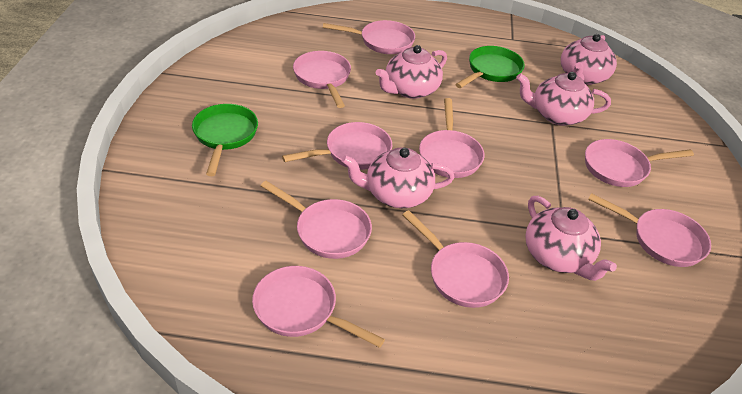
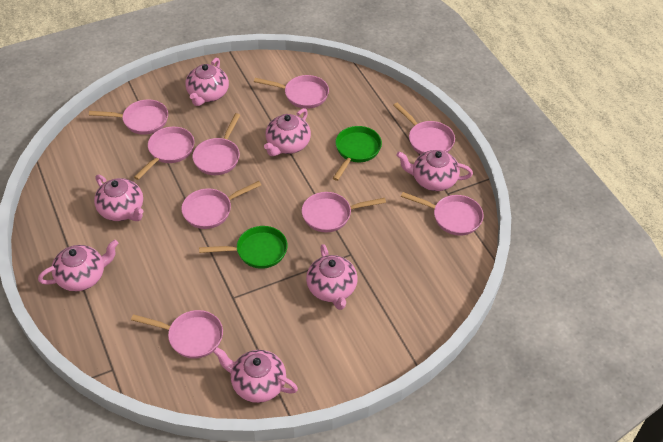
pink teapot: 5 -> 7

